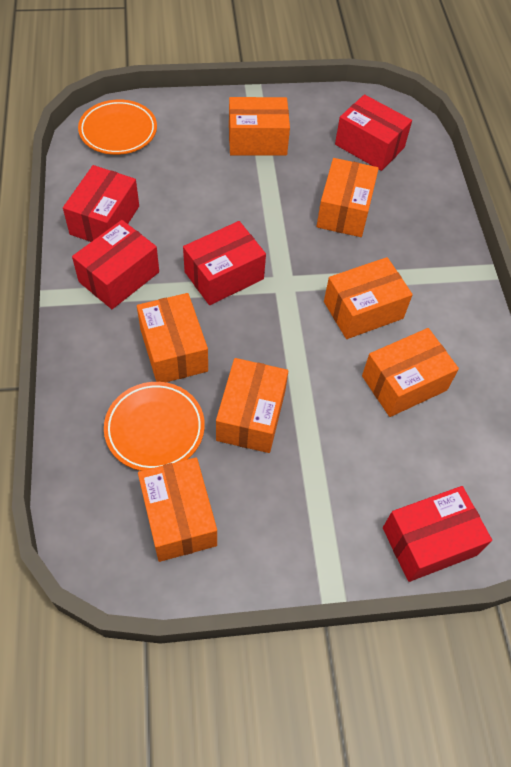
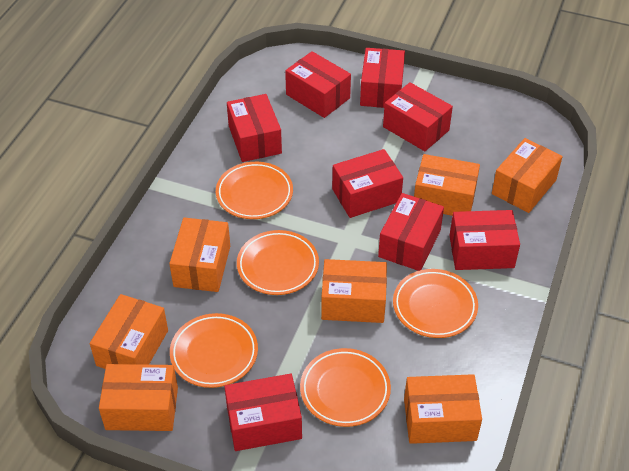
orange plate: 2 -> 5
red box: 5 -> 8

